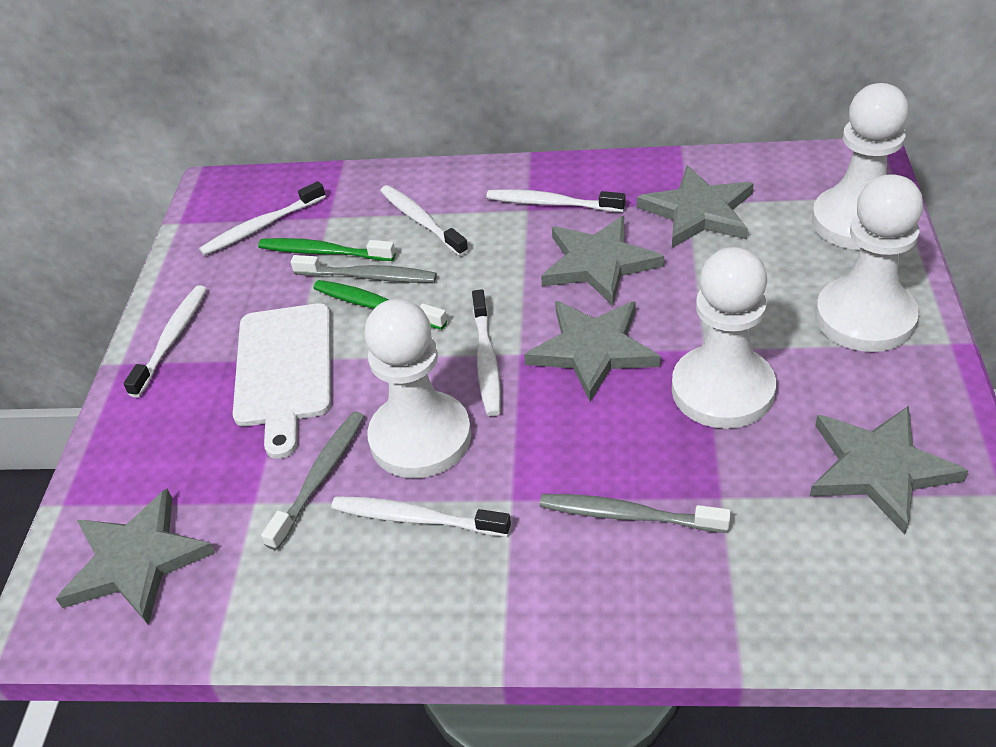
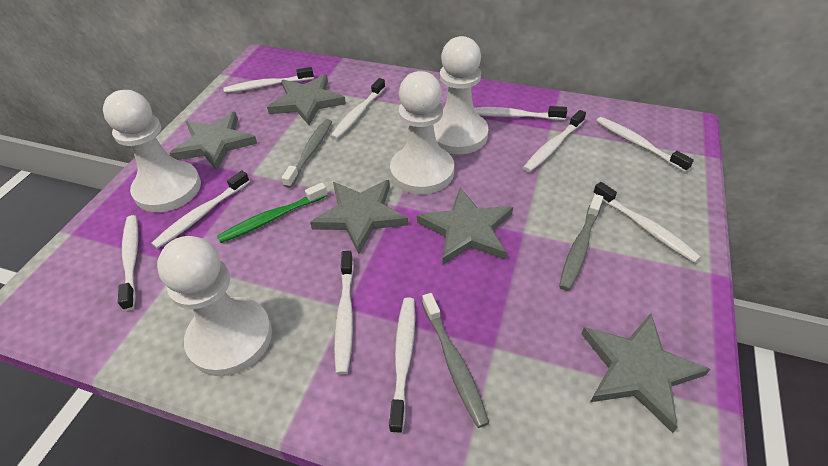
green toothbrush: 2 -> 1
white cutting board: 1 -> 0
white toothbrush: 6 -> 10

